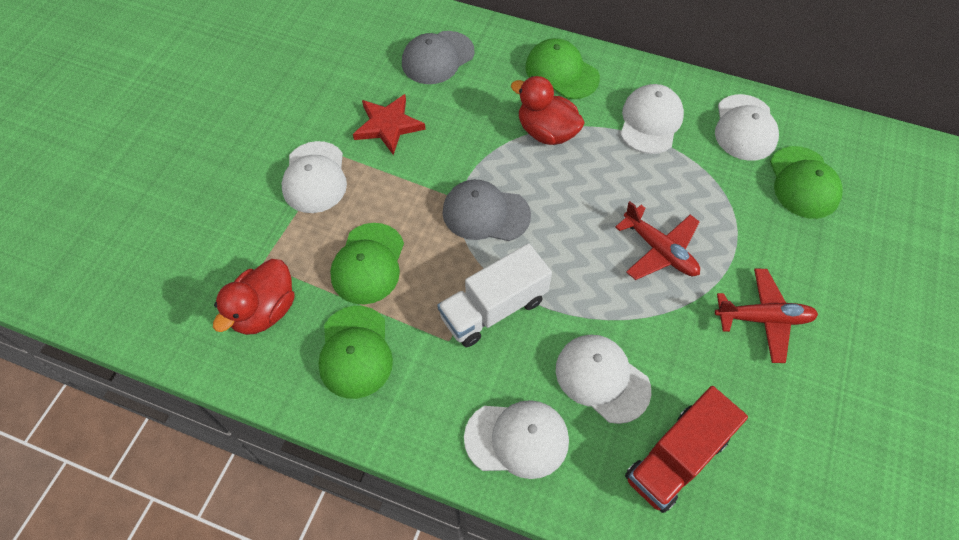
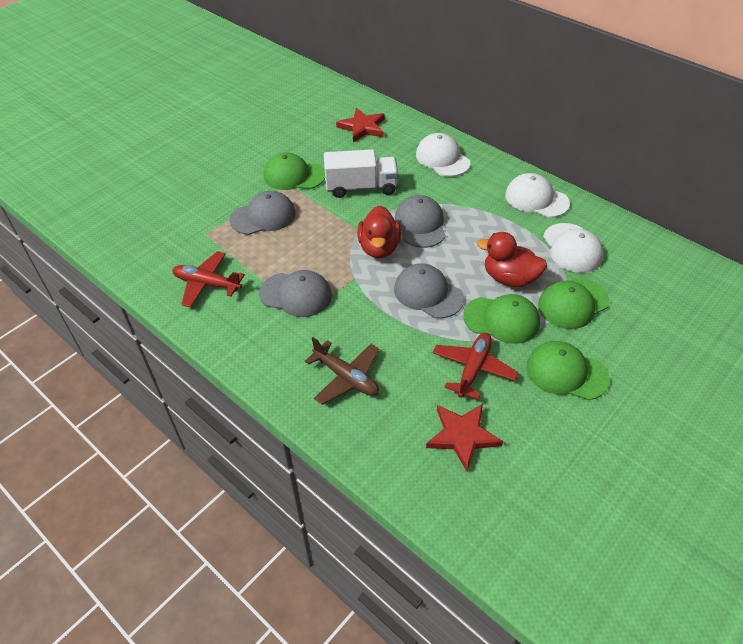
brown plane: 0 -> 1
grey cap: 2 -> 4
red star: 1 -> 2
red truck: 1 -> 0
white cap: 5 -> 3

